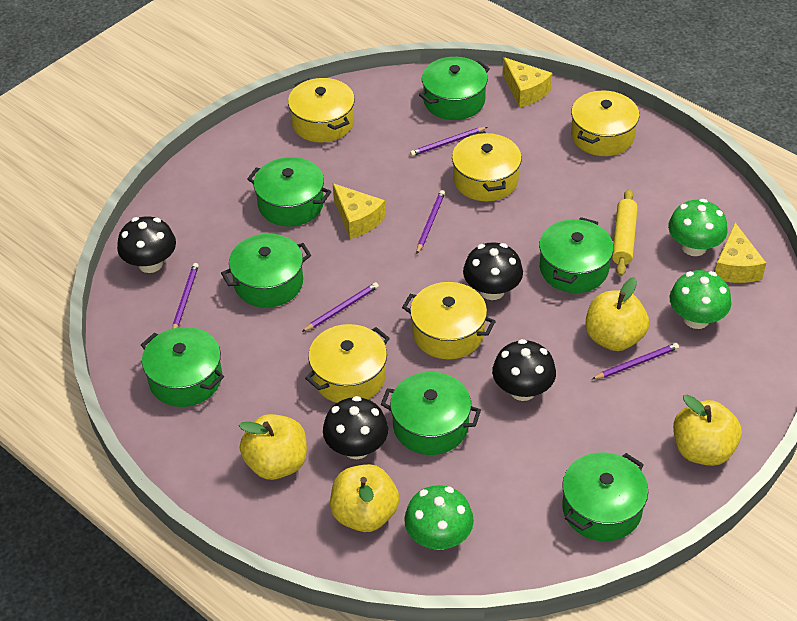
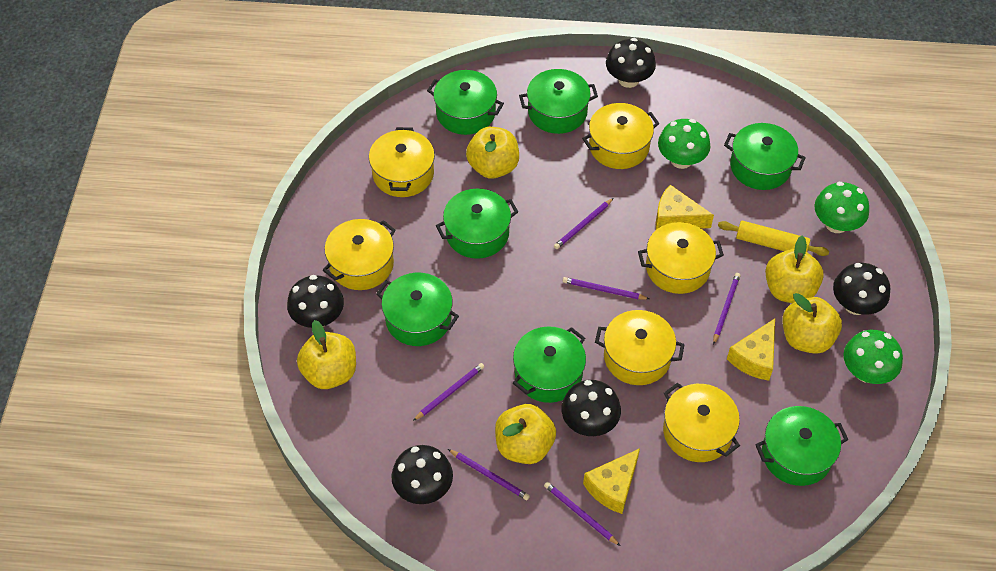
black mushroom: 4 -> 5
purple pencil: 5 -> 6
yellow apple: 4 -> 5
yellow pot: 5 -> 6

